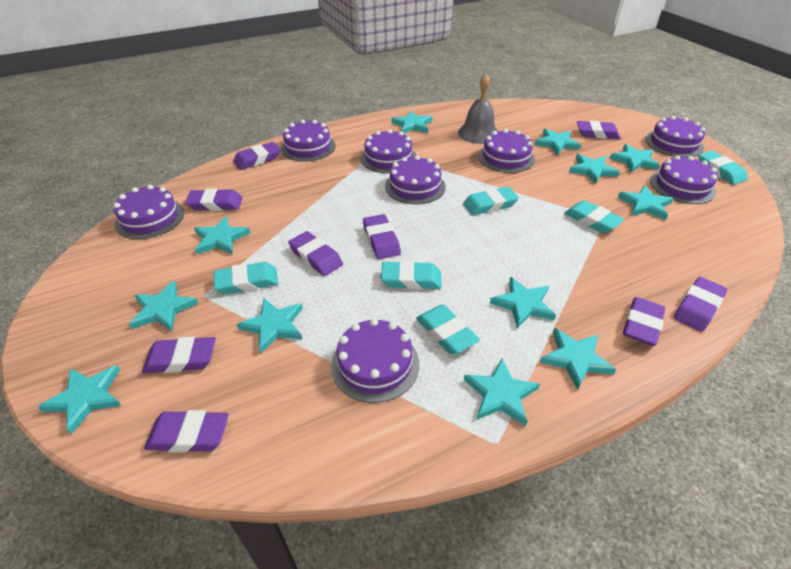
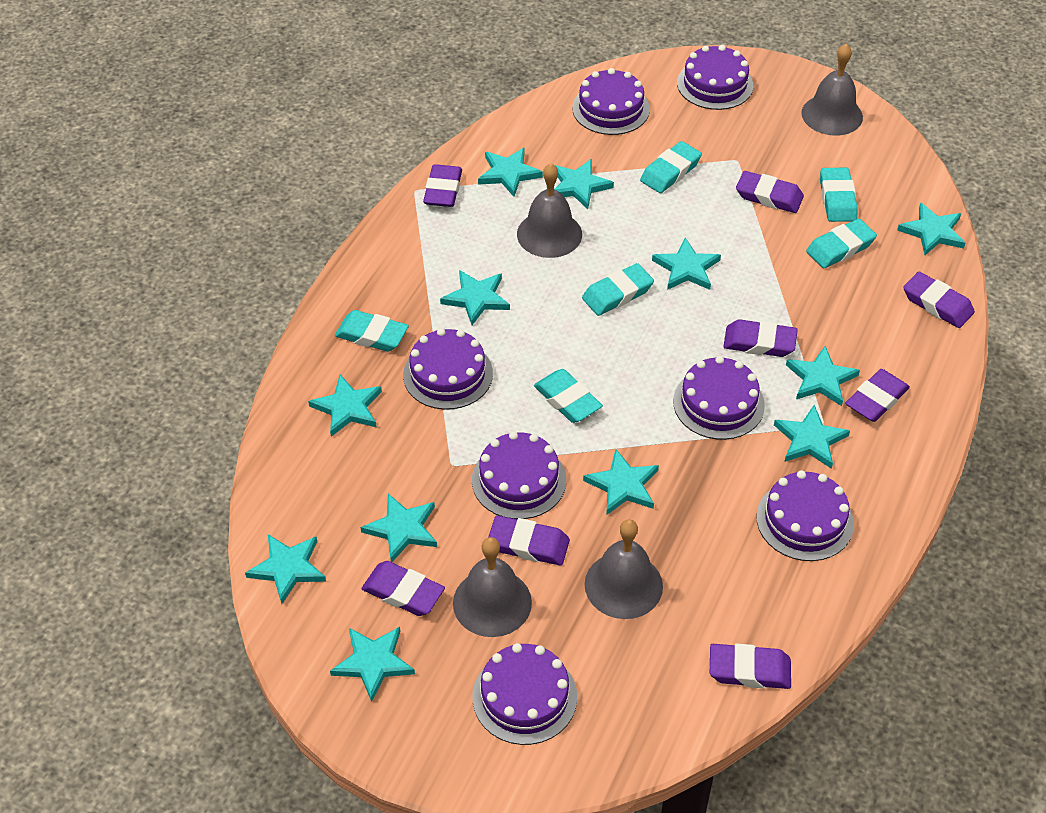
grey bell: 1 -> 4
purple cake: 8 -> 7
purple eraser: 9 -> 8

